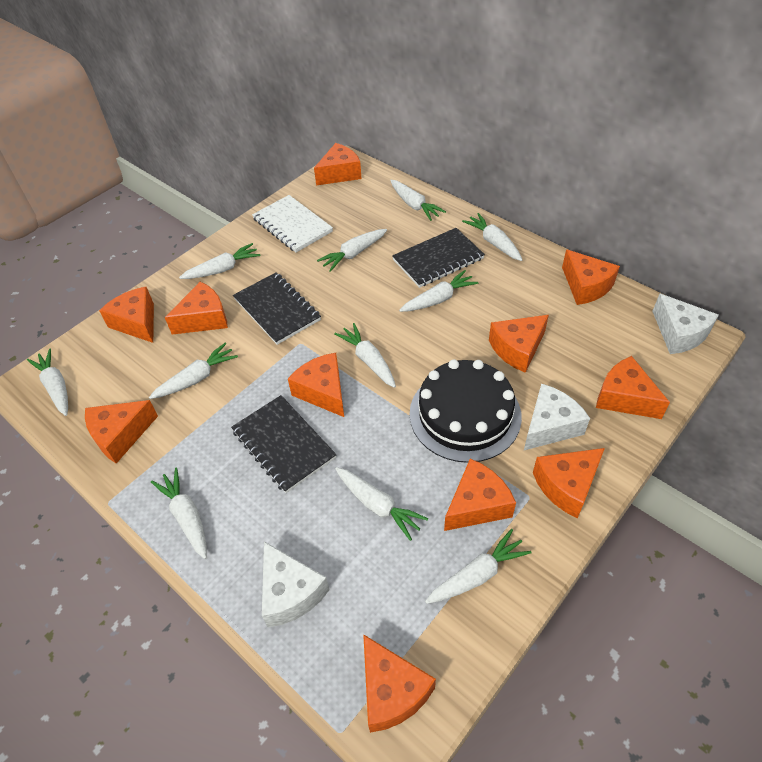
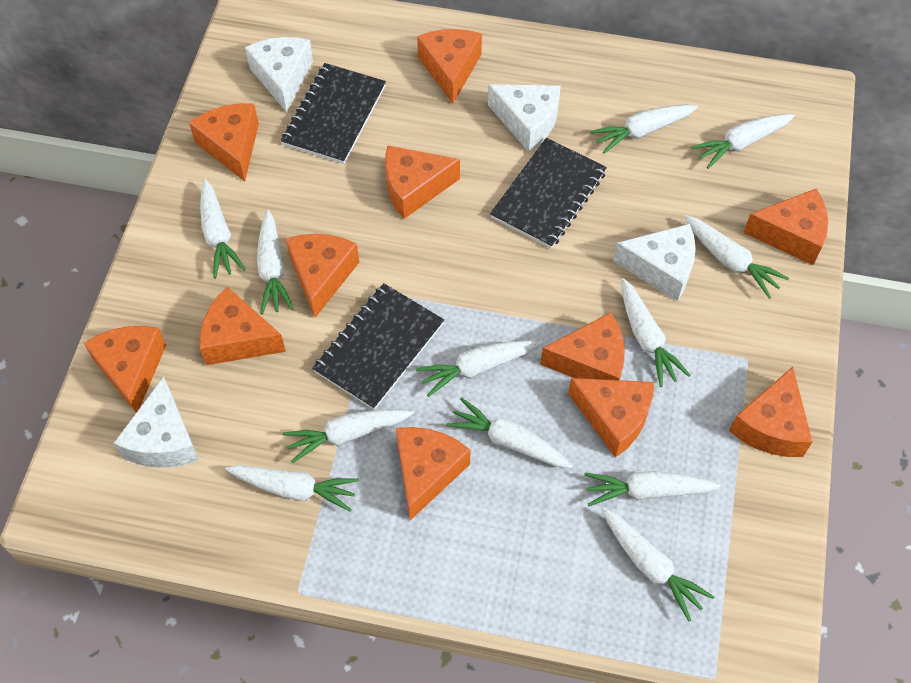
black cake: 1 -> 0
white carrot: 11 -> 12
white cheese: 3 -> 4
white notebook: 1 -> 0

